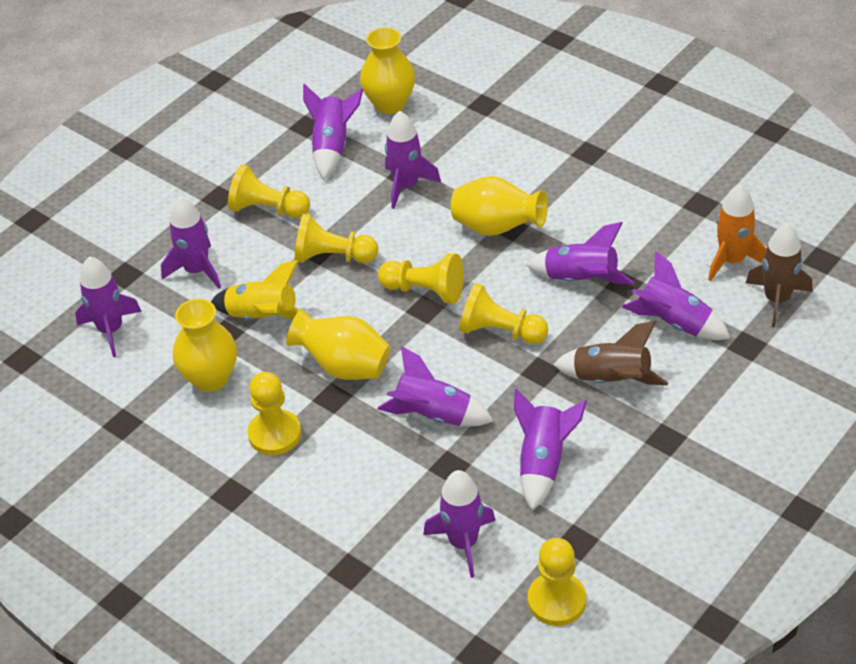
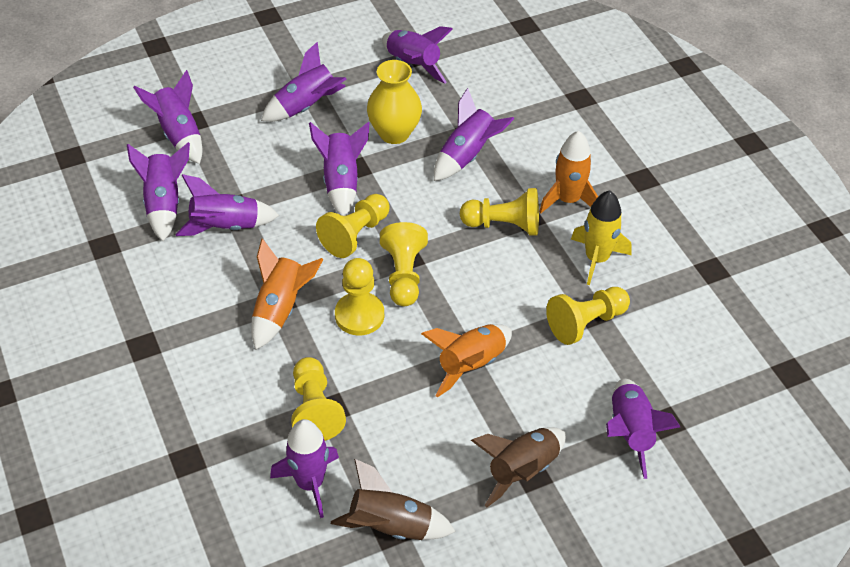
orange rocket: 1 -> 3
yellow vase: 4 -> 1

